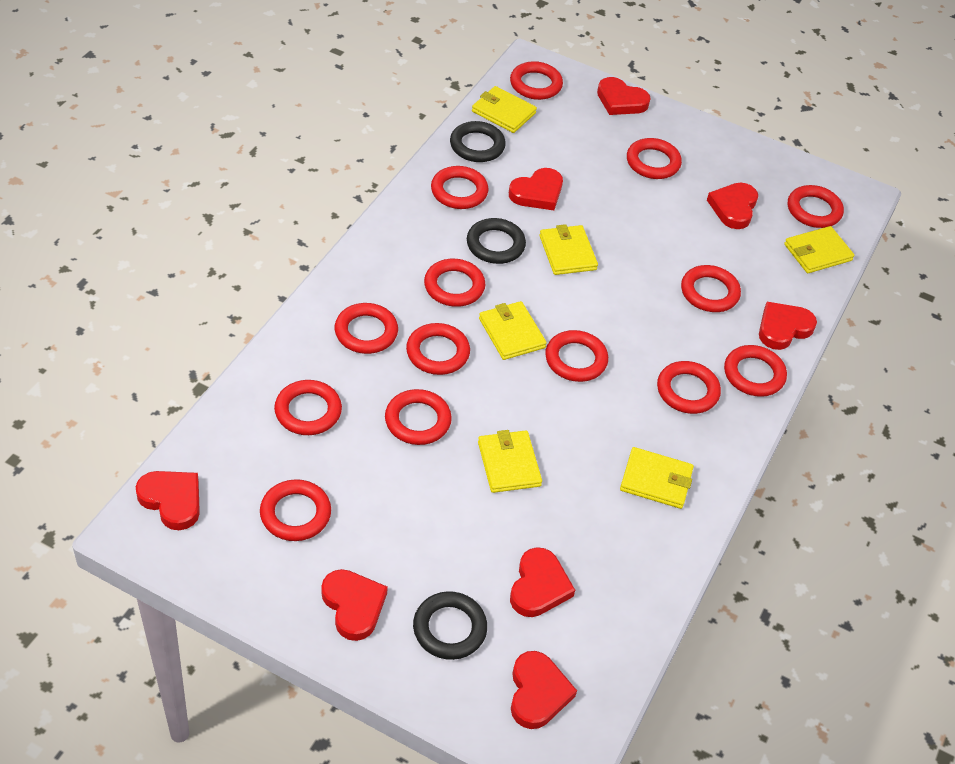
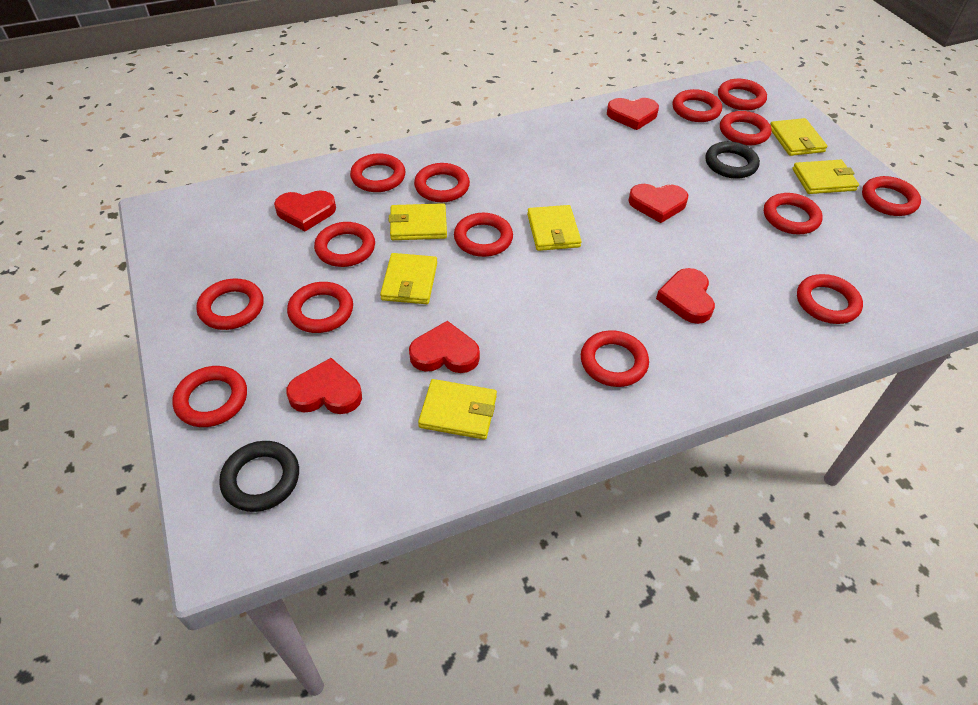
black ring: 3 -> 2
red heart: 8 -> 6

